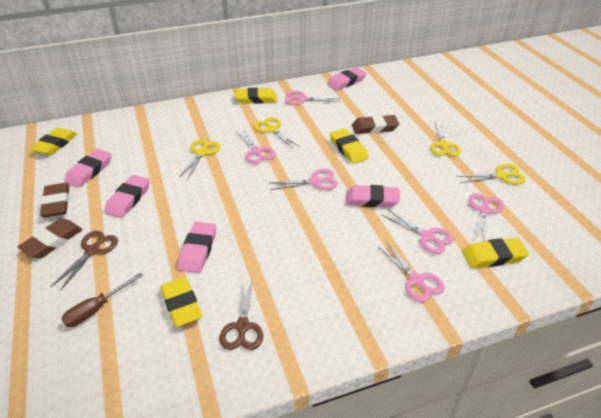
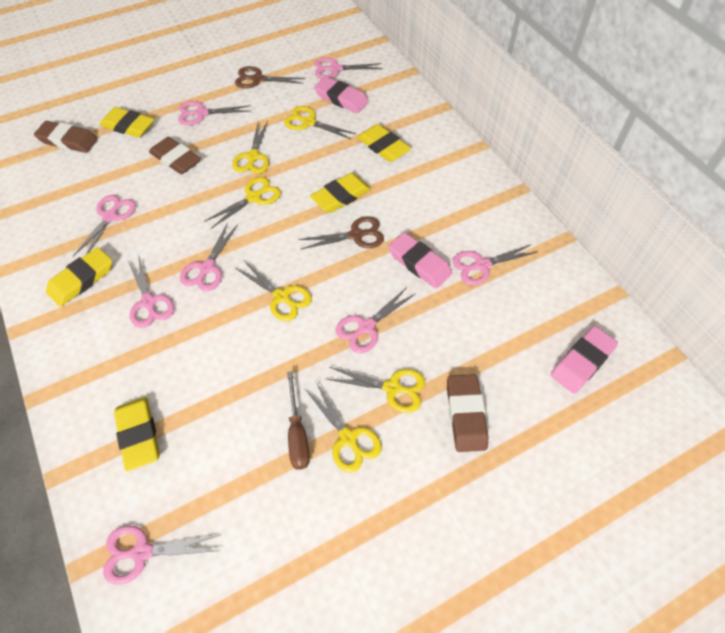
pink eraser: 5 -> 3
pink scissors: 6 -> 8
yellow scissors: 4 -> 6

